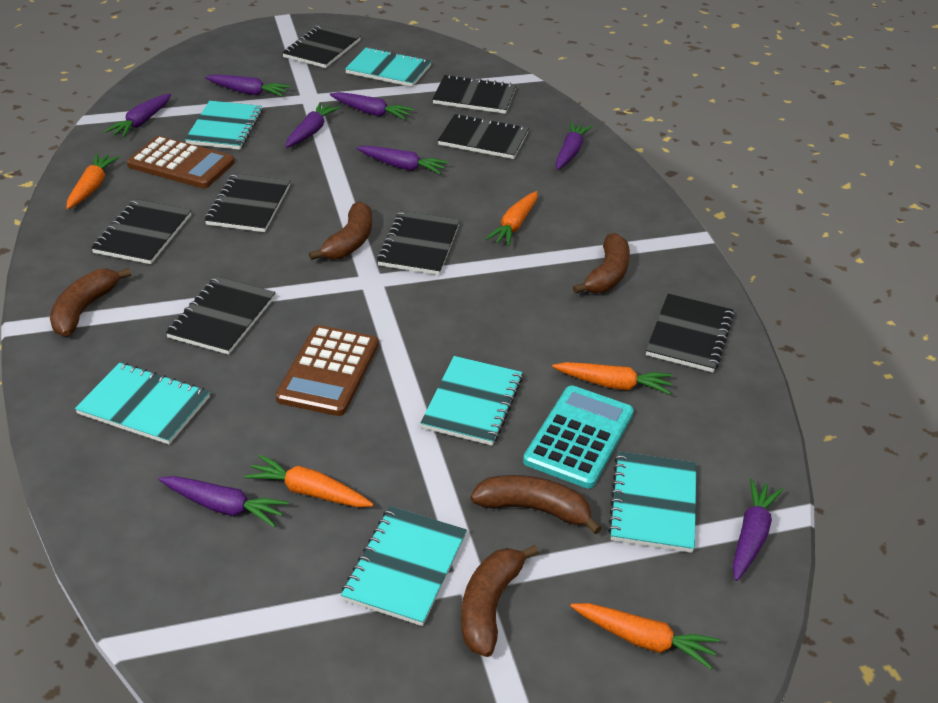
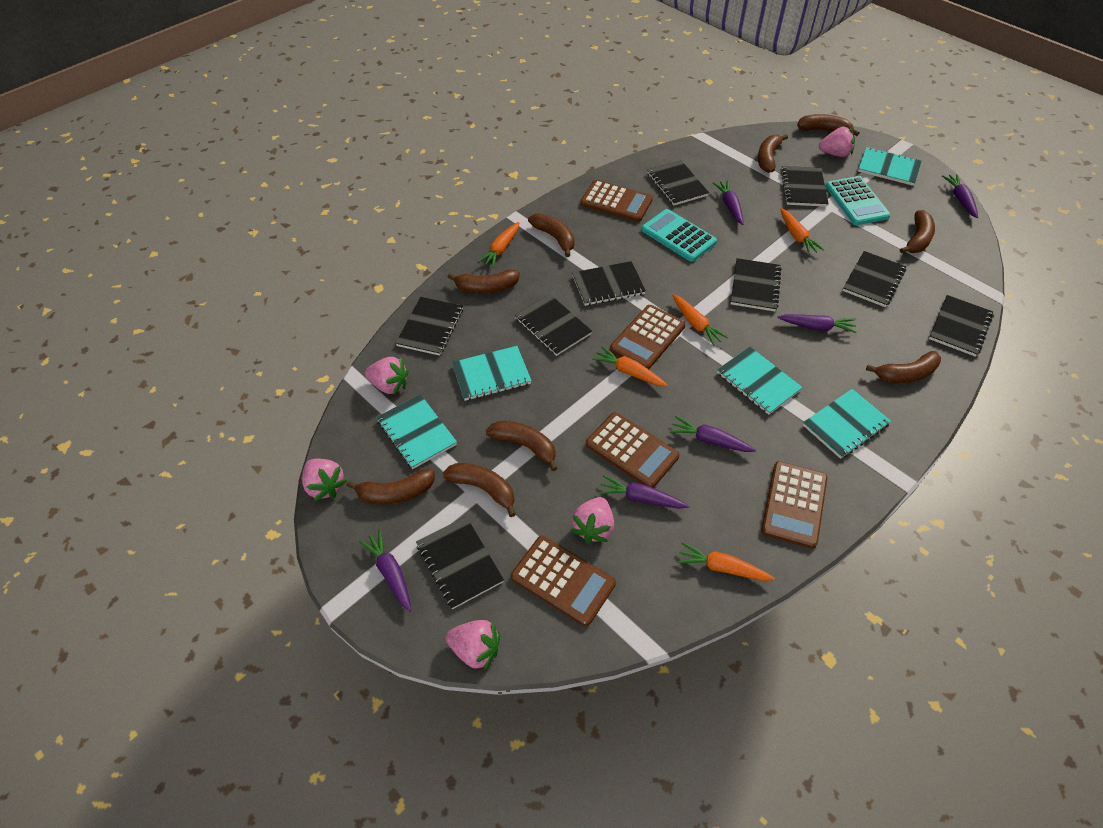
black notebook: 8 -> 9
brown banana: 5 -> 9
brown calculator: 2 -> 5
pink strawberry: 0 -> 5
purple carrot: 8 -> 6
turquoise calculator: 1 -> 2
turquoise notebook: 6 -> 5

